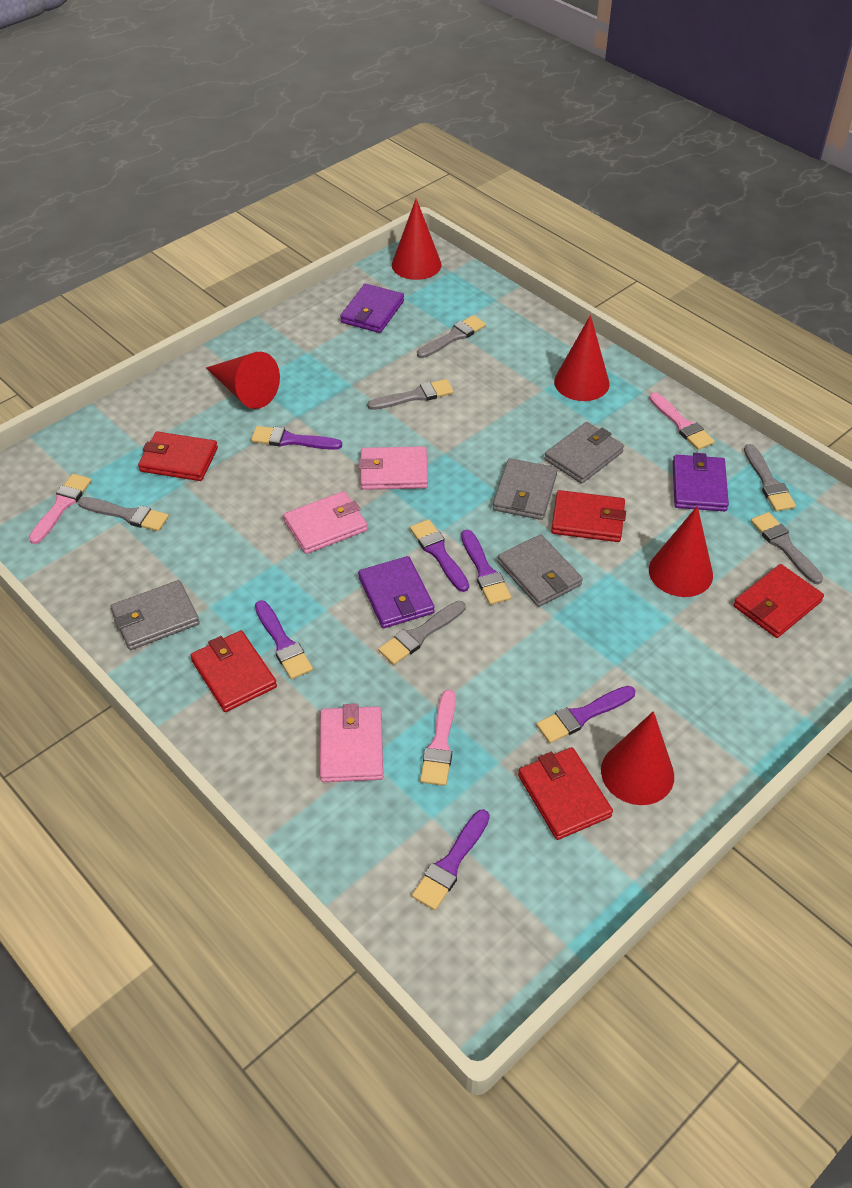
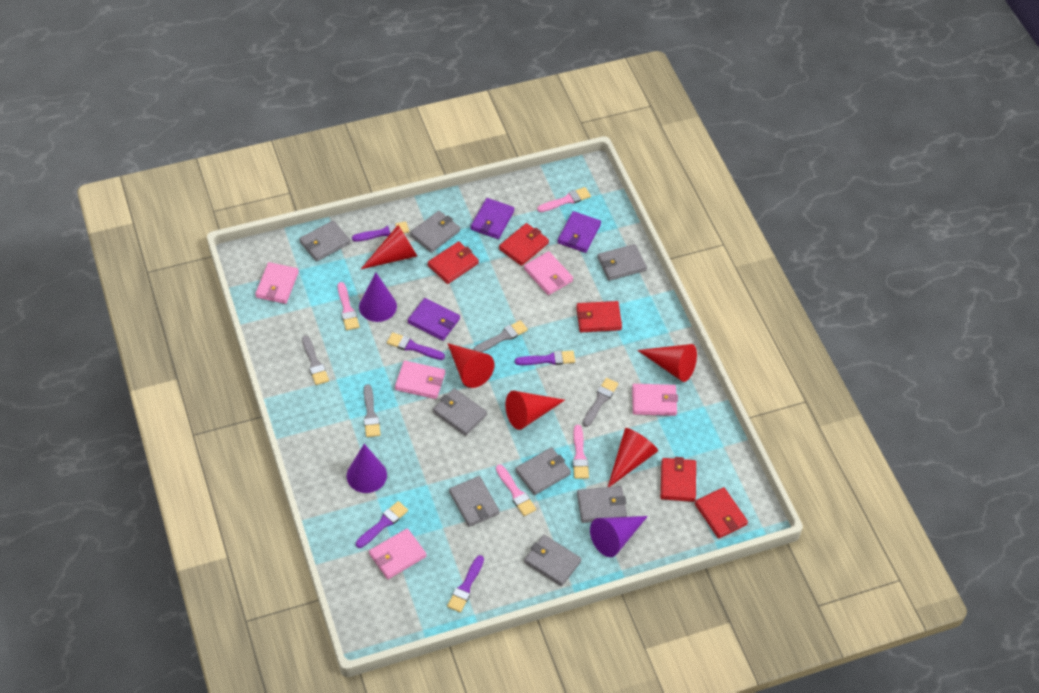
grey brush: 6 -> 4
grey wallet: 4 -> 8
pink brush: 3 -> 4
pink wallet: 3 -> 5
purple brush: 6 -> 5
purple cone: 0 -> 3

